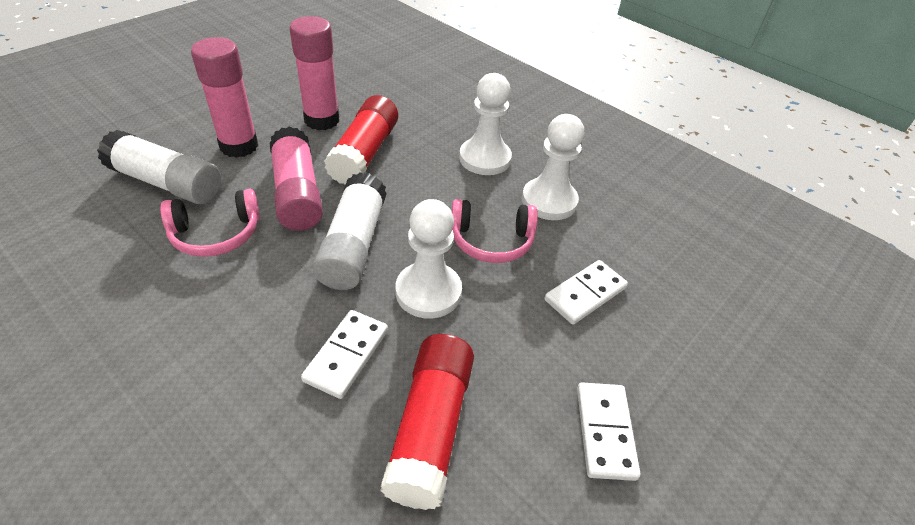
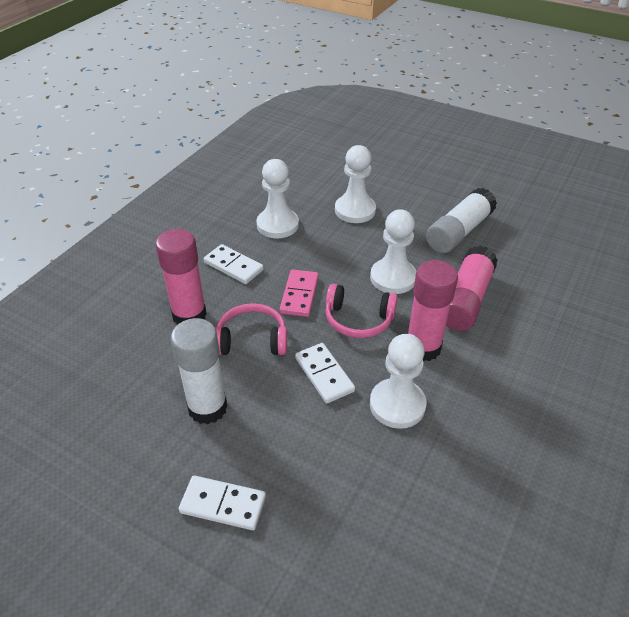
pink domino: 0 -> 1
red glue stick: 2 -> 0
white pawn: 3 -> 4

